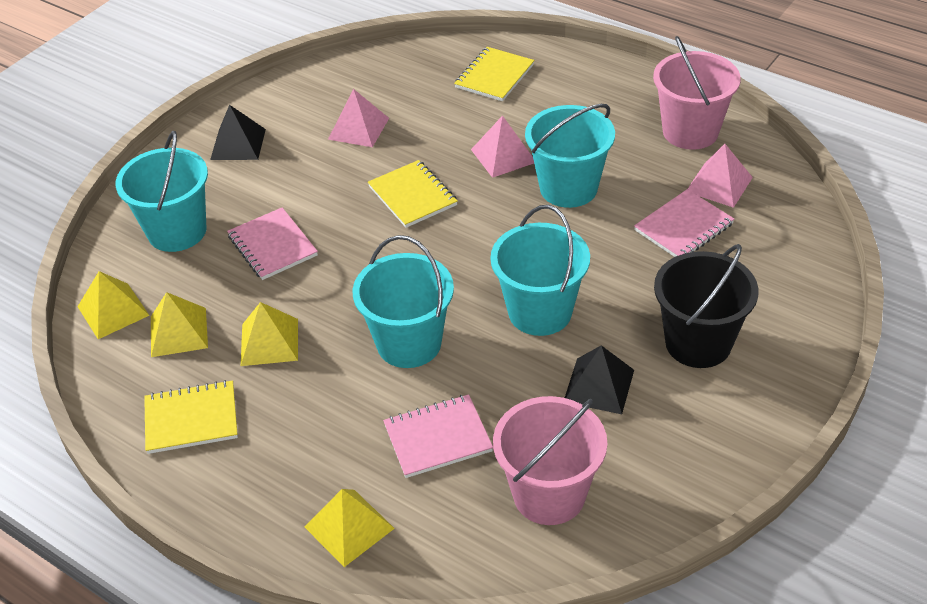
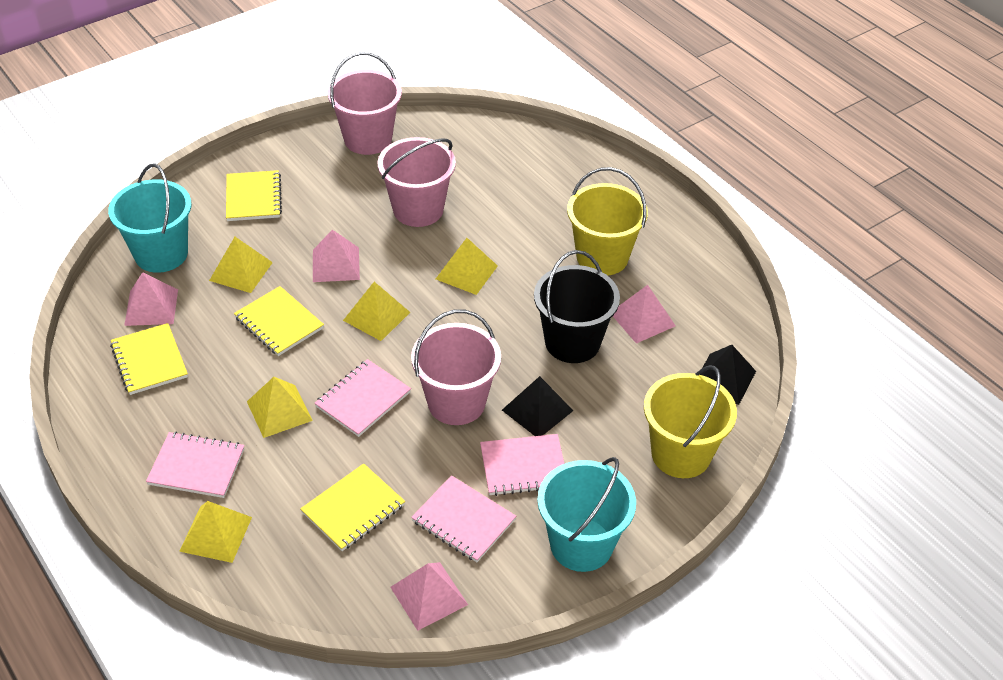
pink bucket: 2 -> 3
pink notebook: 3 -> 4
pink pyramid: 3 -> 4
turquoise bucket: 4 -> 2
yellow bucket: 0 -> 2
yellow notebook: 3 -> 4
yellow pyramid: 4 -> 5

